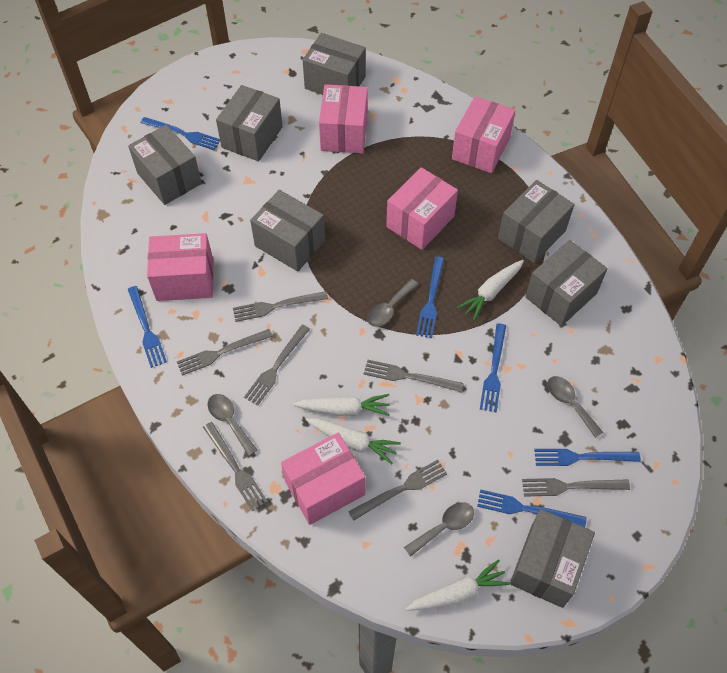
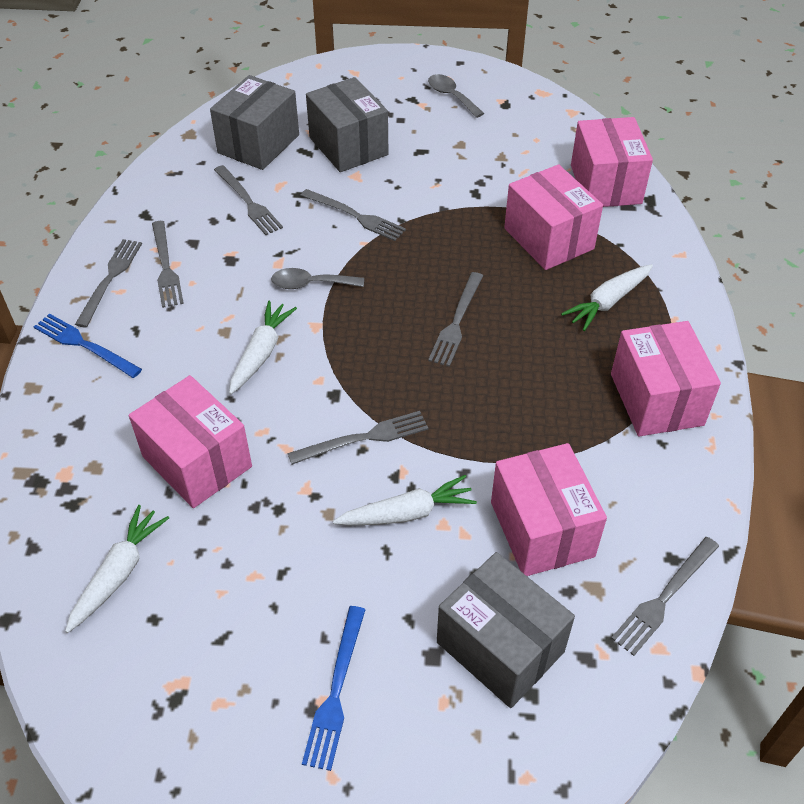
blue fork: 6 -> 2
grey box: 7 -> 3
grey spoon: 4 -> 2

